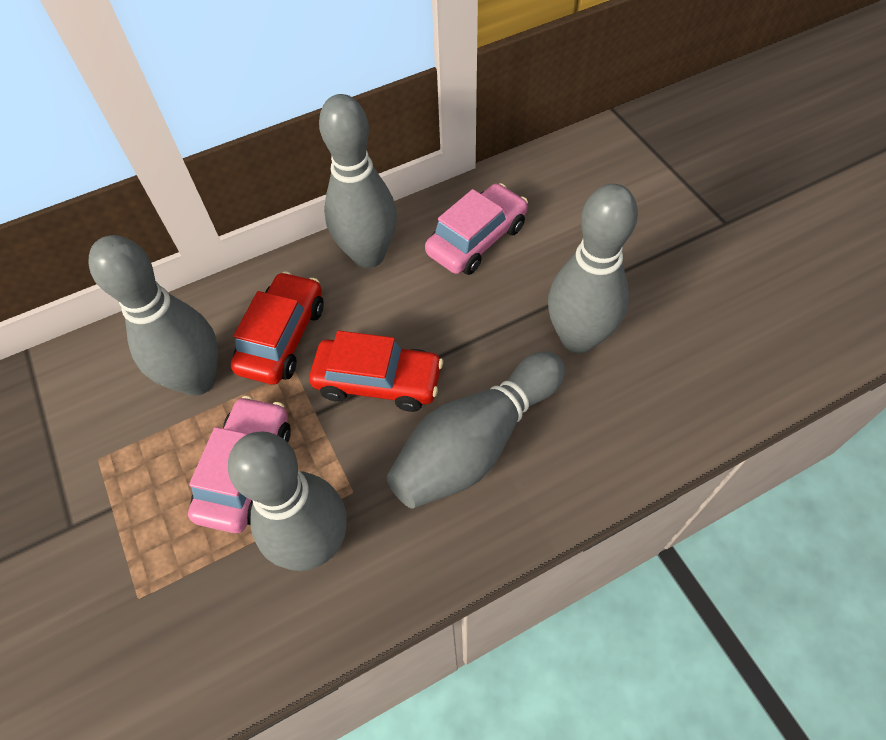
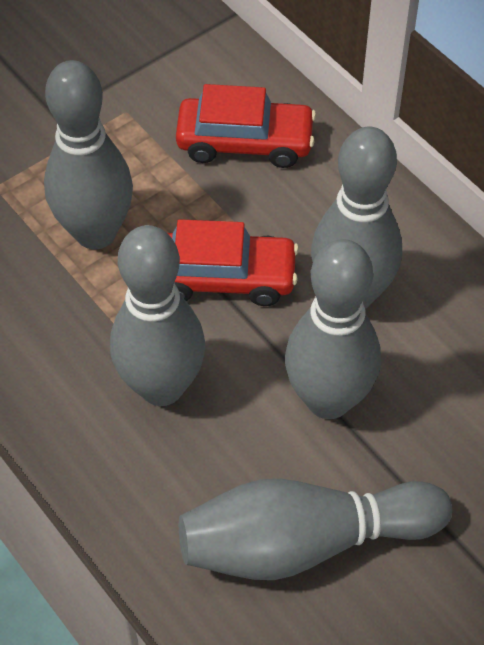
pink car: 2 -> 0

